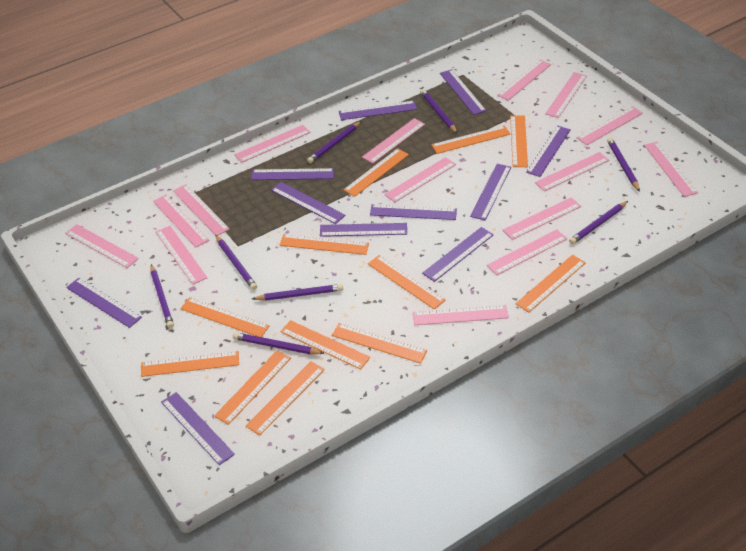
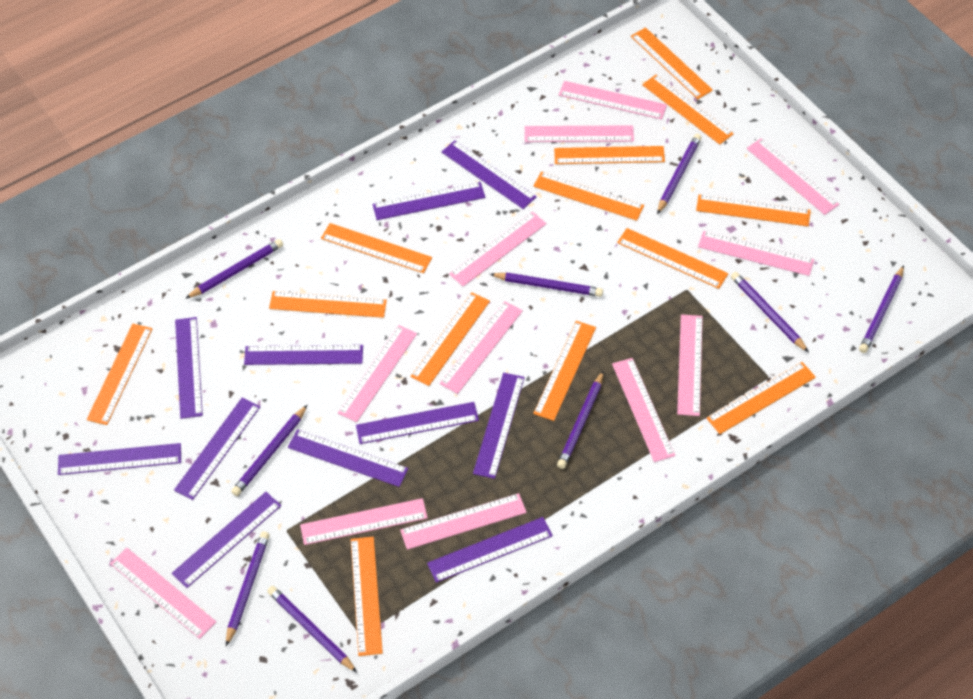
orange ruler: 12 -> 13
pink ruler: 15 -> 12
purple pencil: 8 -> 9

